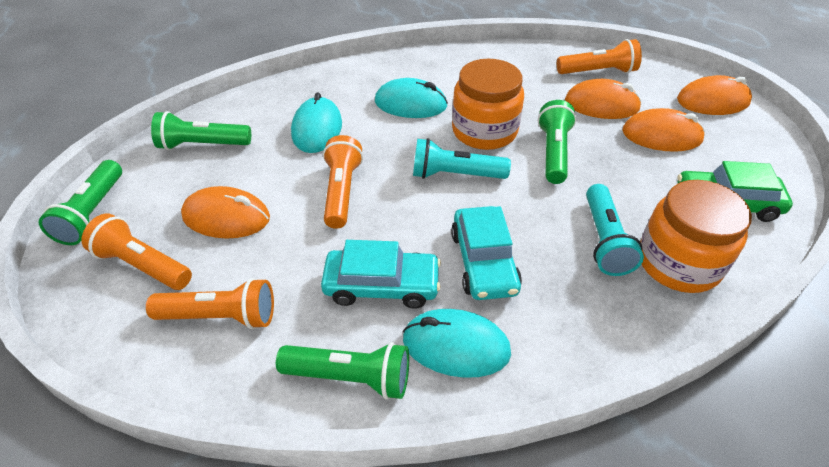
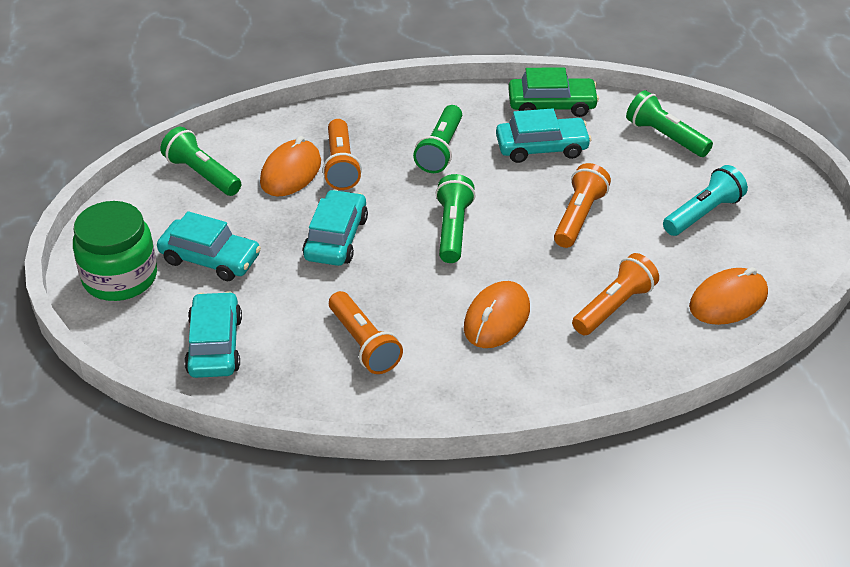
green jar: 0 -> 1
orange jar: 2 -> 0
orange mouse: 4 -> 3
turquoise car: 2 -> 4
turquoise flashlight: 2 -> 1
turquoise mouse: 3 -> 0

